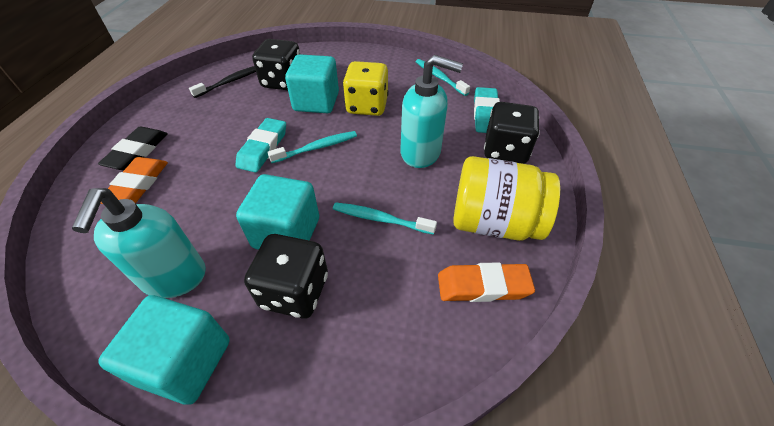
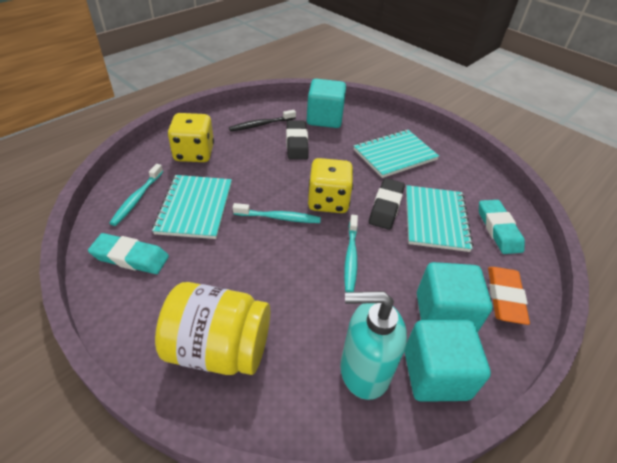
black dice: 3 -> 0
black eraser: 1 -> 2
orange eraser: 2 -> 1
turquoise notebook: 0 -> 3
turquoise soap dispenser: 2 -> 1
yellow dice: 1 -> 2

